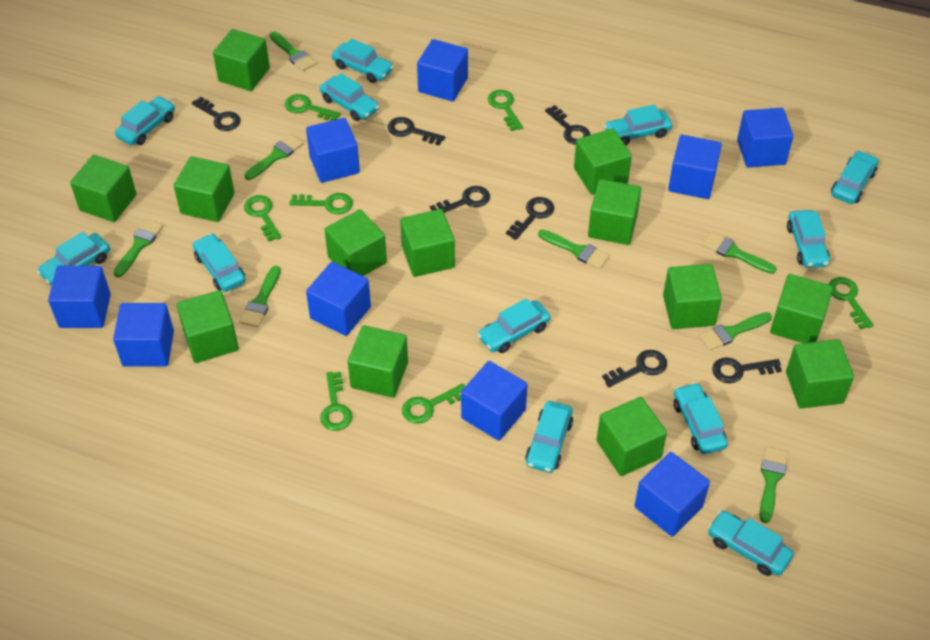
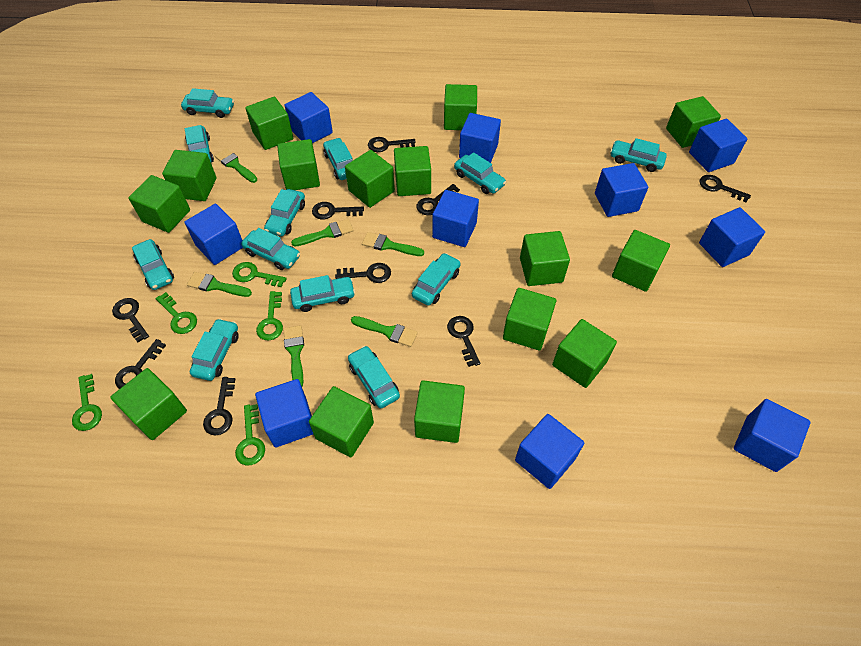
black key: 7 -> 9
blue cube: 9 -> 10
green brush: 8 -> 6
green cube: 13 -> 15
green key: 7 -> 5

